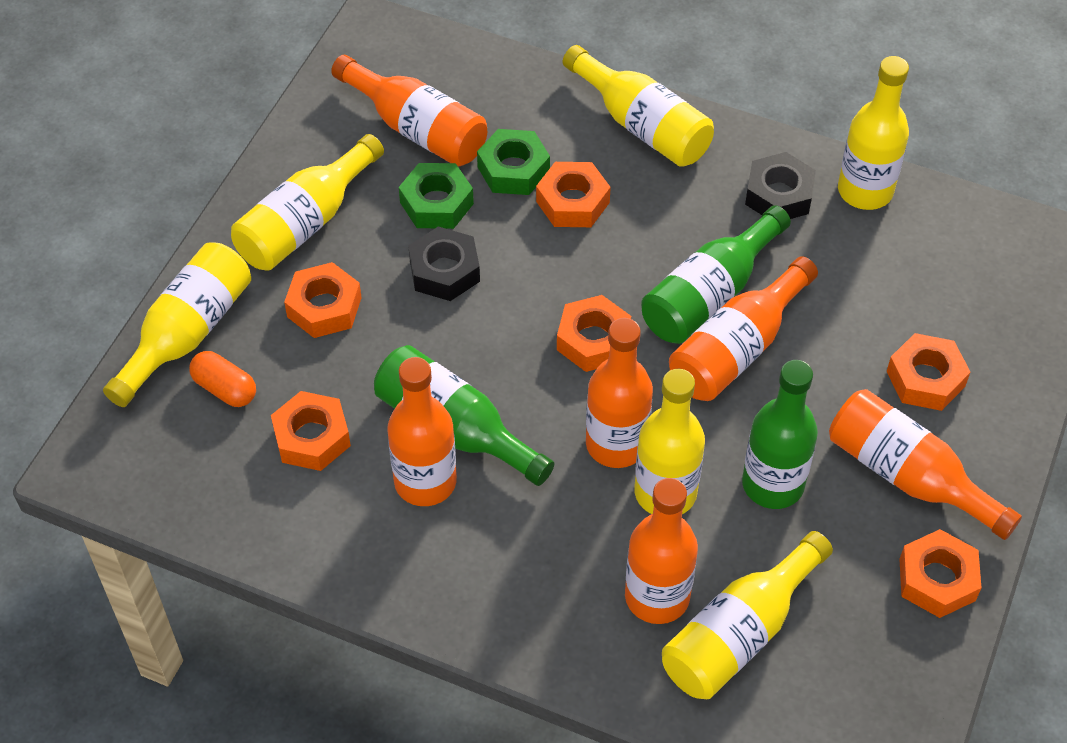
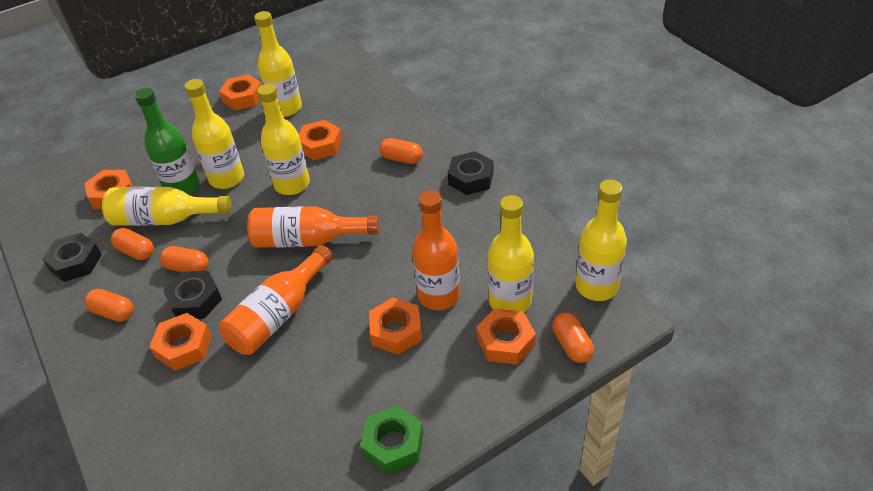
black nut: 2 -> 3
green bottle: 3 -> 1
green nut: 2 -> 1
orange bottle: 6 -> 3
orange capsule: 1 -> 5

